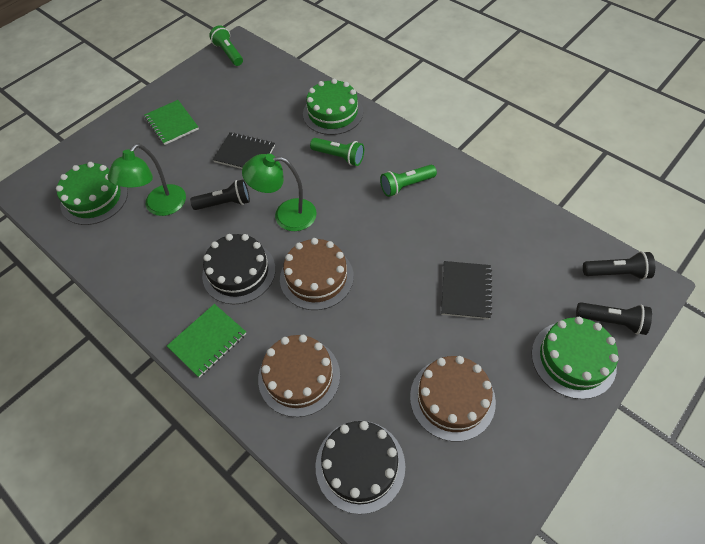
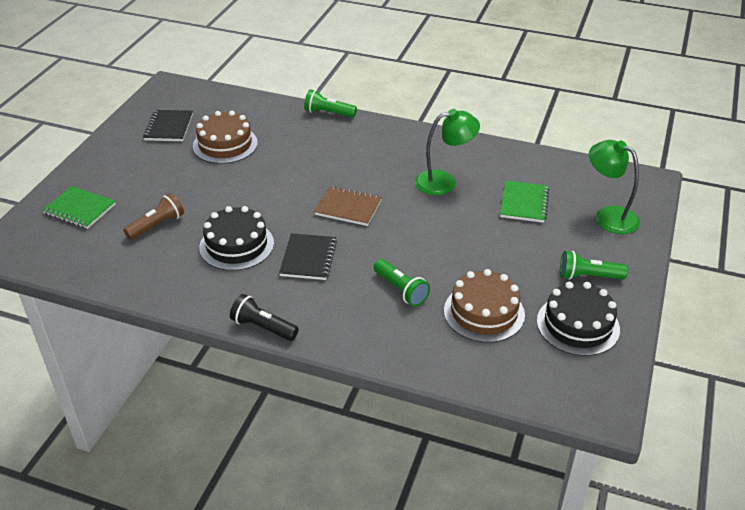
black flashlight: 3 -> 1
brown cake: 3 -> 2
brown flashlight: 0 -> 1
brown notebook: 0 -> 1
green cake: 3 -> 0

